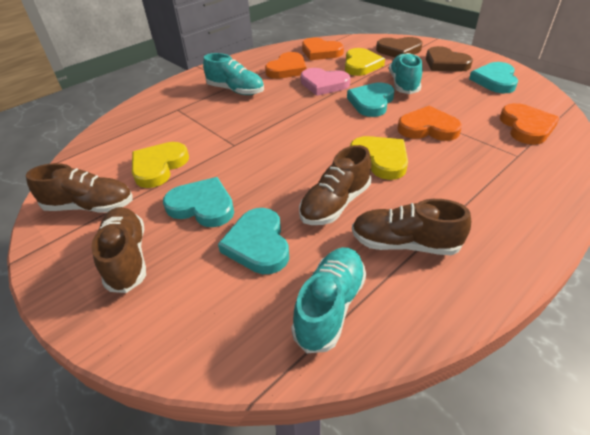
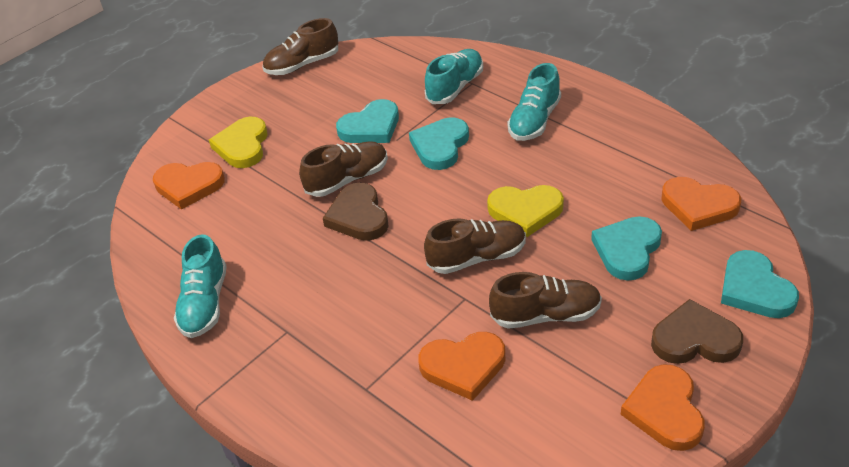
pink heart: 1 -> 0
yellow heart: 3 -> 2

